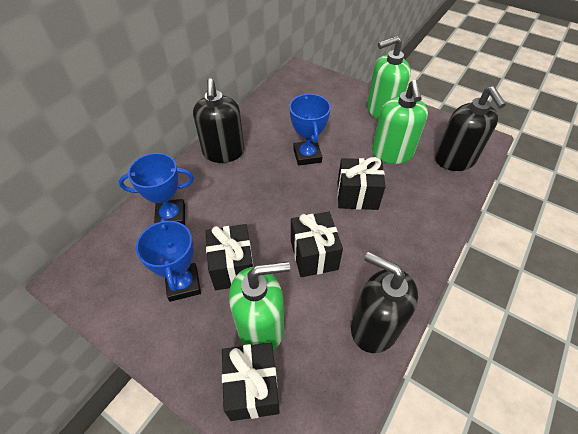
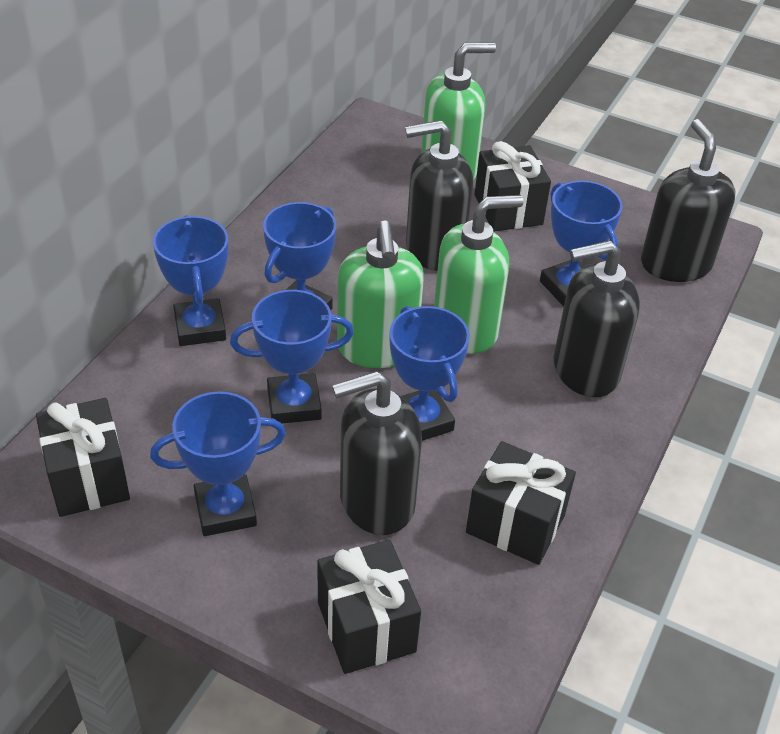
black soap dispenser: 3 -> 4
blue trophy: 3 -> 6

